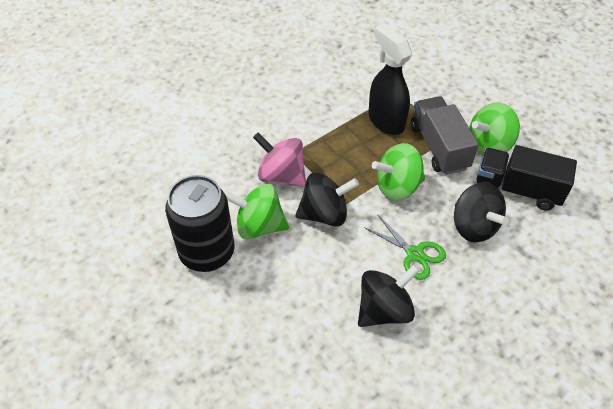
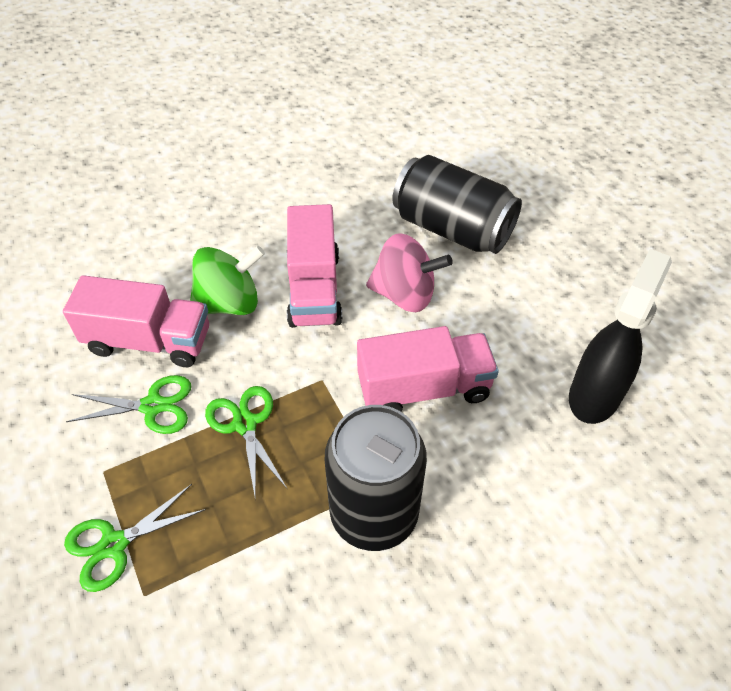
black can: 1 -> 2
black spinning top: 3 -> 0
black truck: 1 -> 0
green scissors: 1 -> 3
green spinning top: 3 -> 1
grey truck: 1 -> 0
pink truck: 0 -> 3

